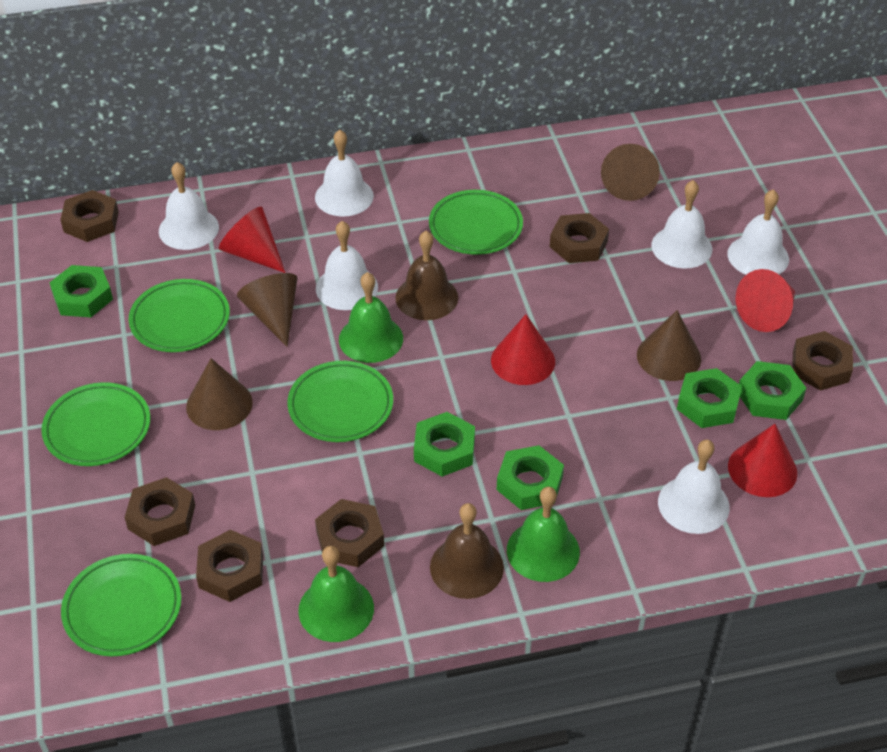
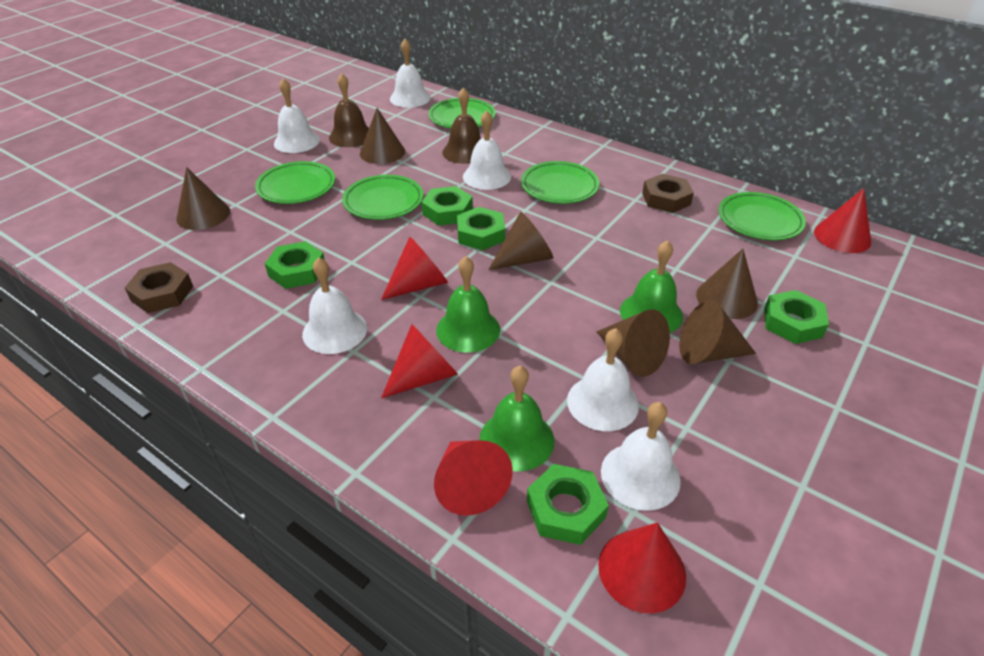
brown cone: 4 -> 6
brown nut: 6 -> 2
red cone: 4 -> 5

